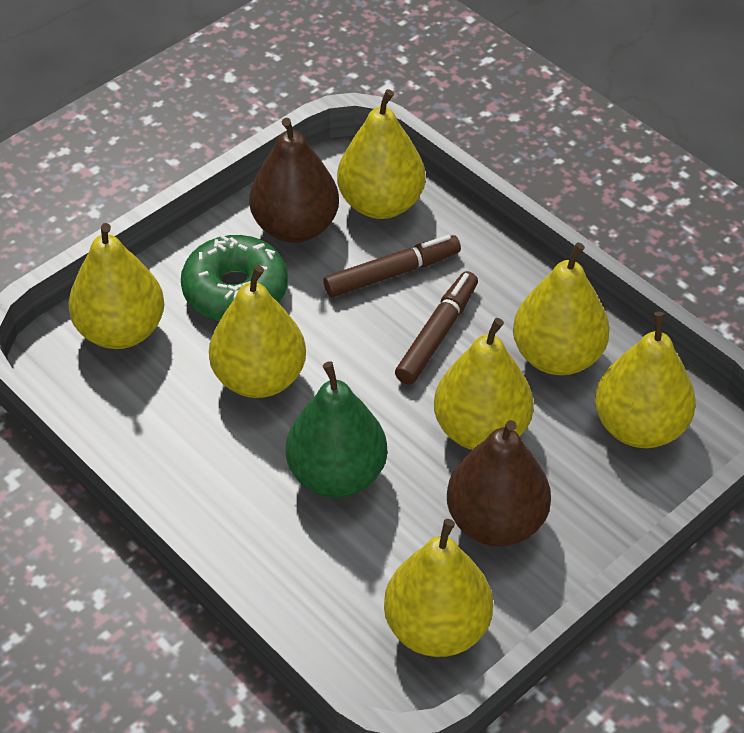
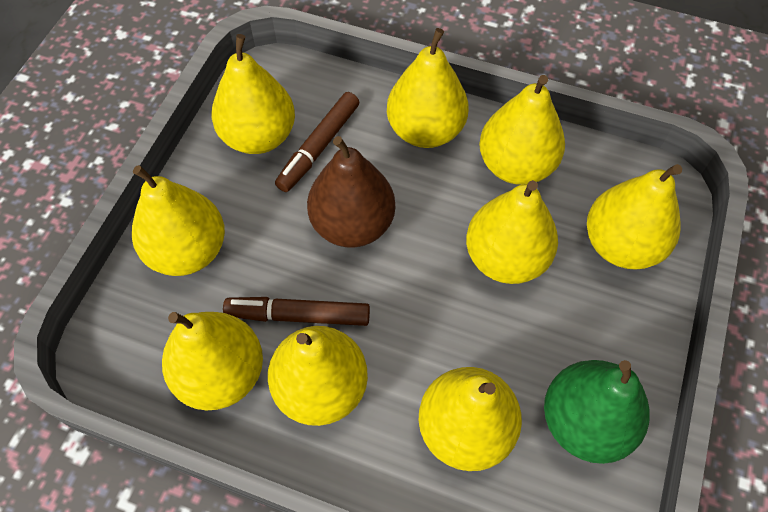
brown pear: 2 -> 1
green donut: 1 -> 0
yellow pear: 7 -> 9

